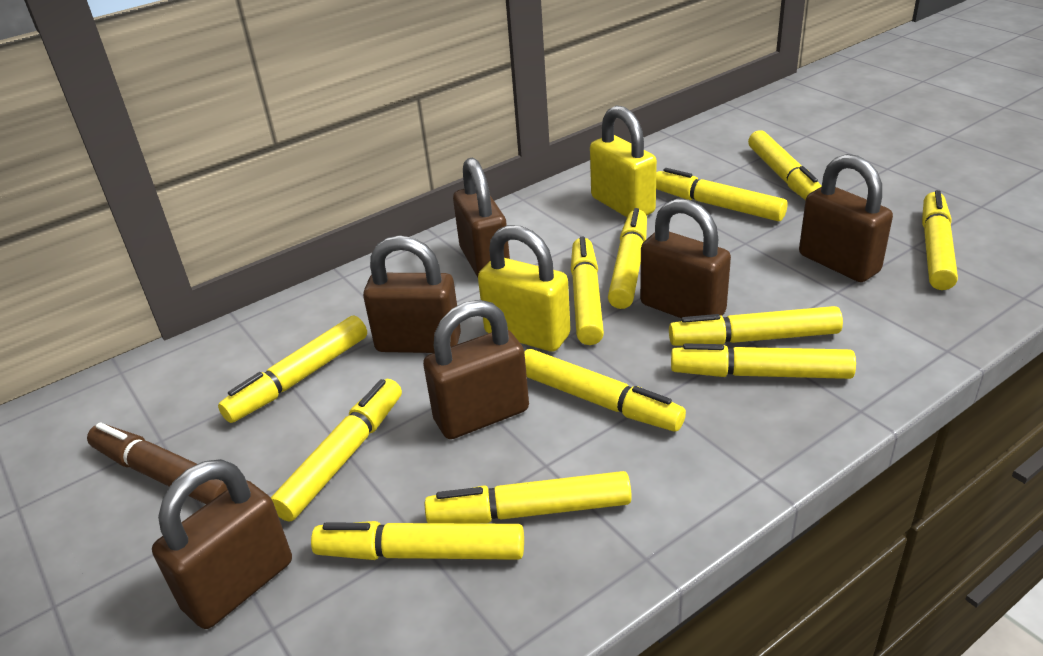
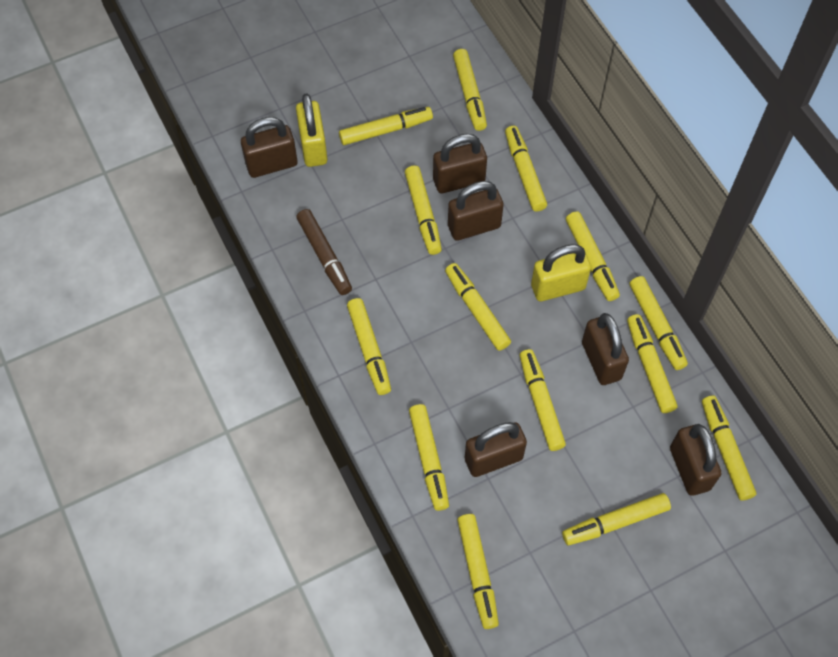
yellow marker: 12 -> 14

